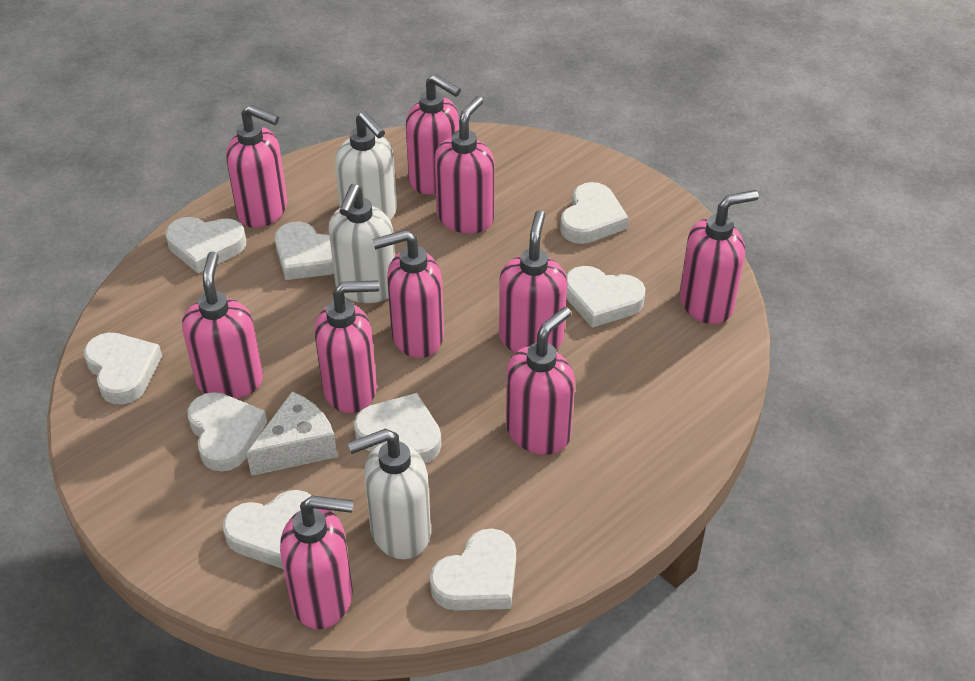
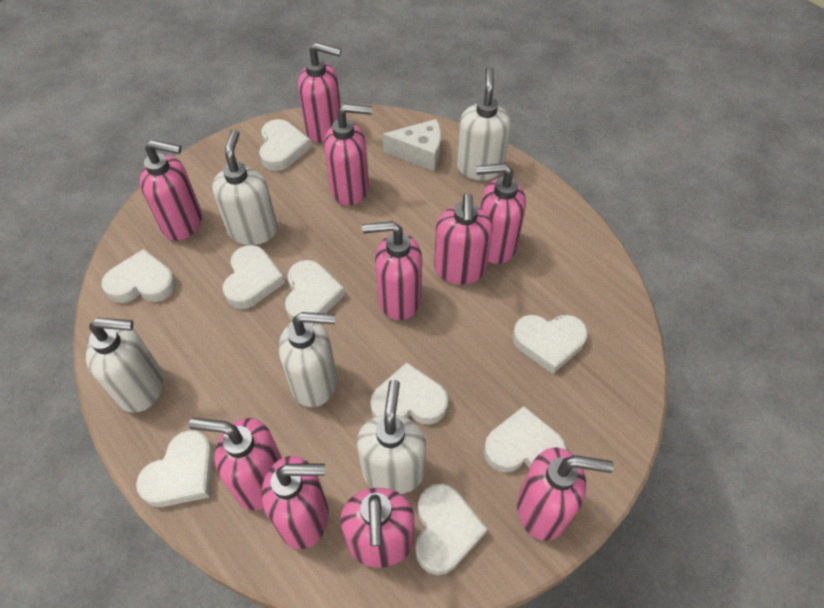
white soap dispenser: 3 -> 5

